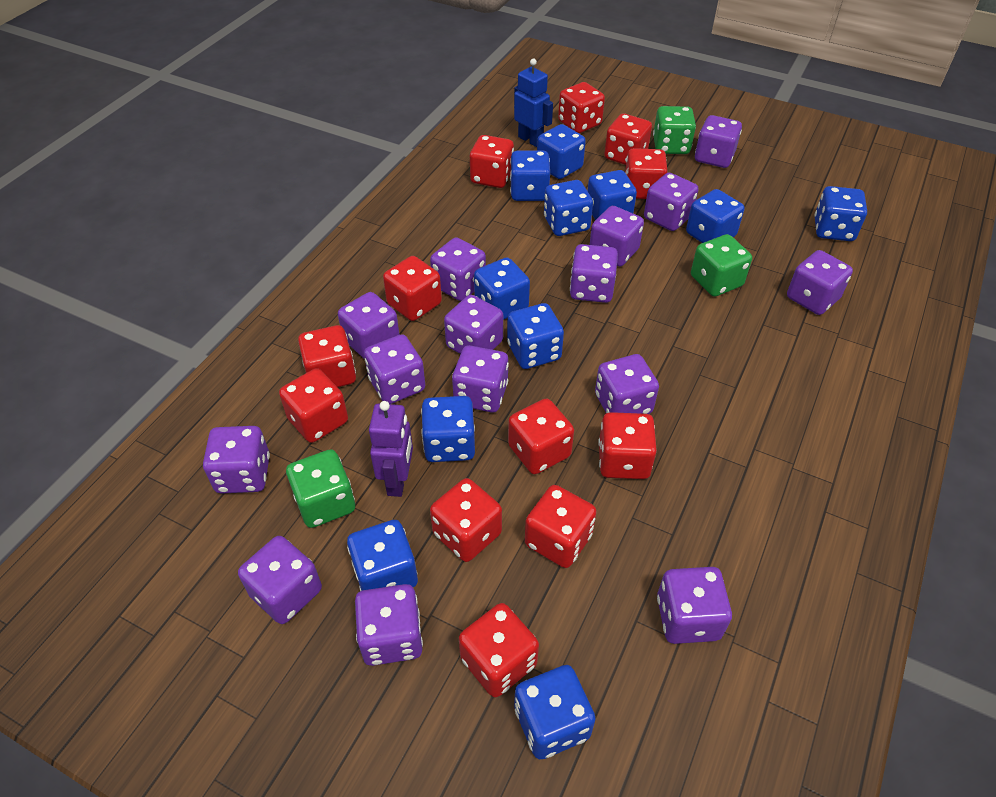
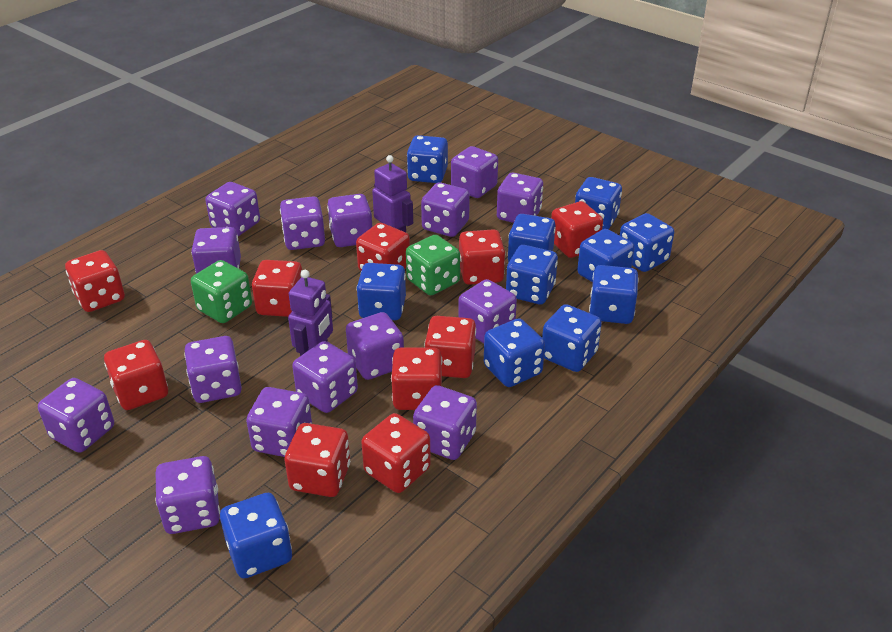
blue robot: 1 -> 0
green dice: 3 -> 2
purple robot: 1 -> 2
red dice: 12 -> 10

